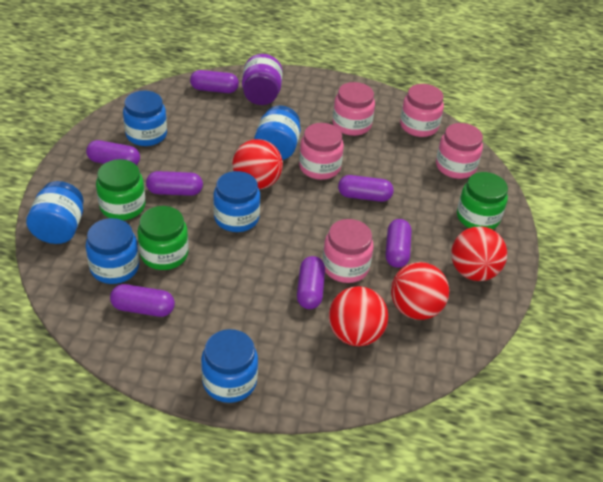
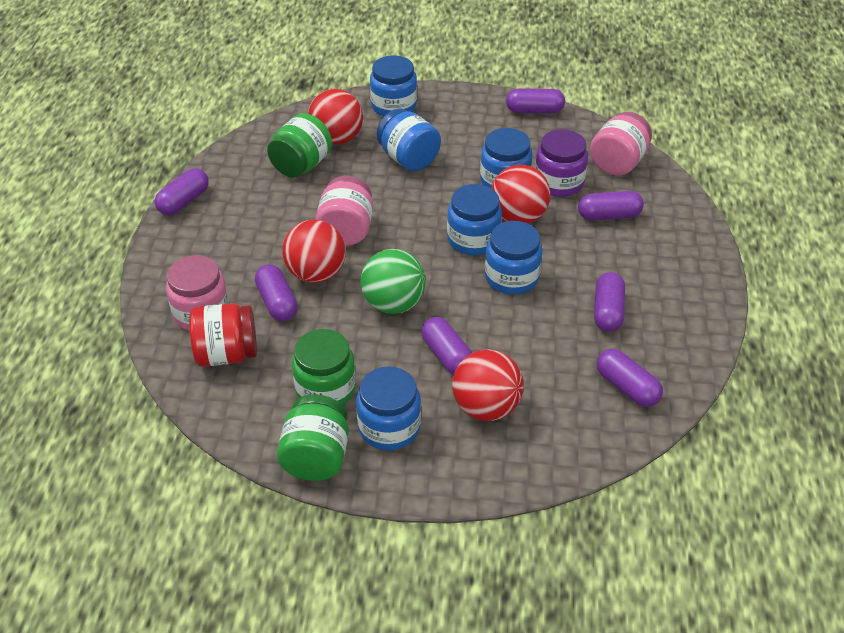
green ball: 0 -> 1
pink jar: 5 -> 3
red jar: 0 -> 1

